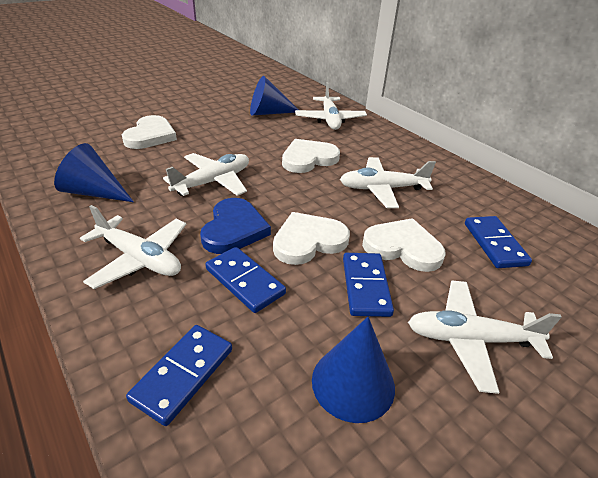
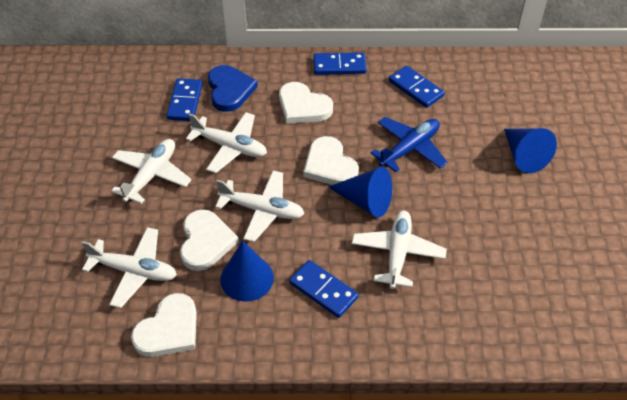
blue plane: 0 -> 1

